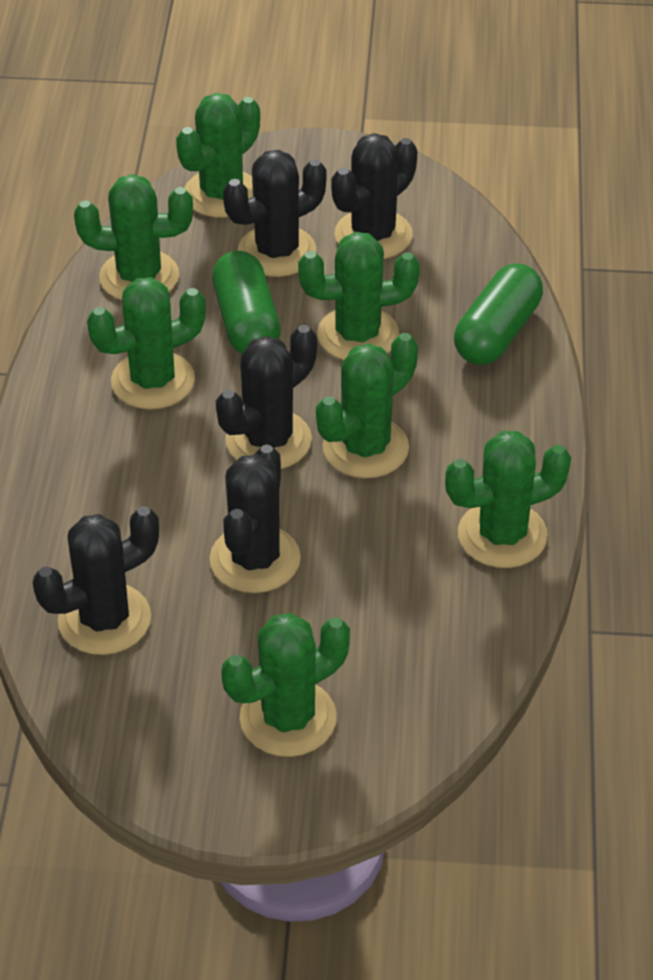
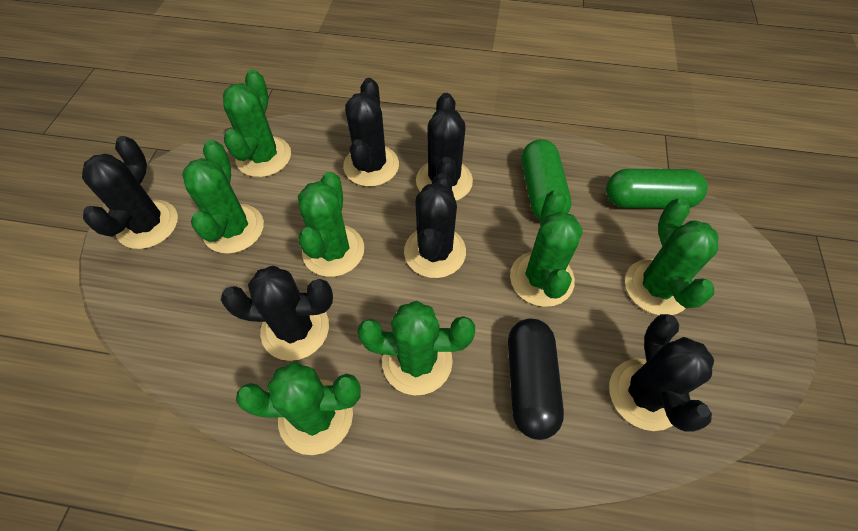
black cactus: 5 -> 6
black capsule: 0 -> 1

